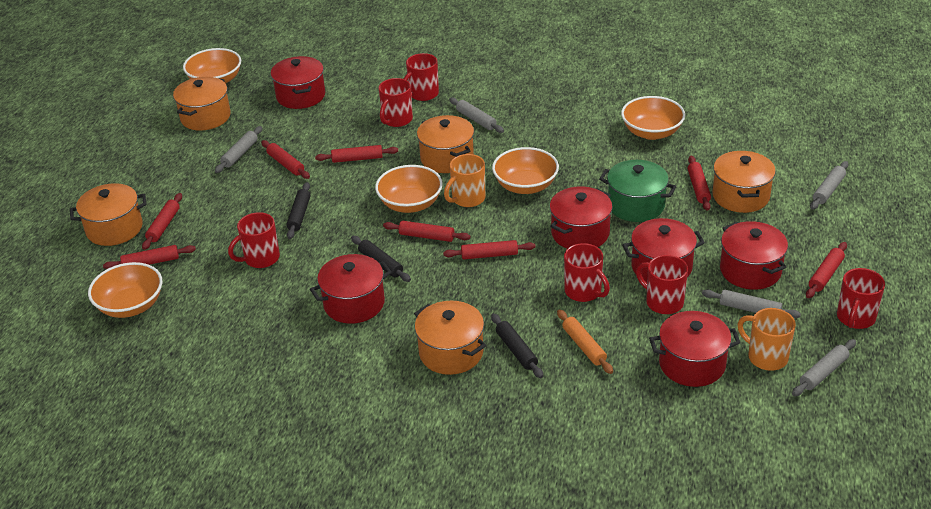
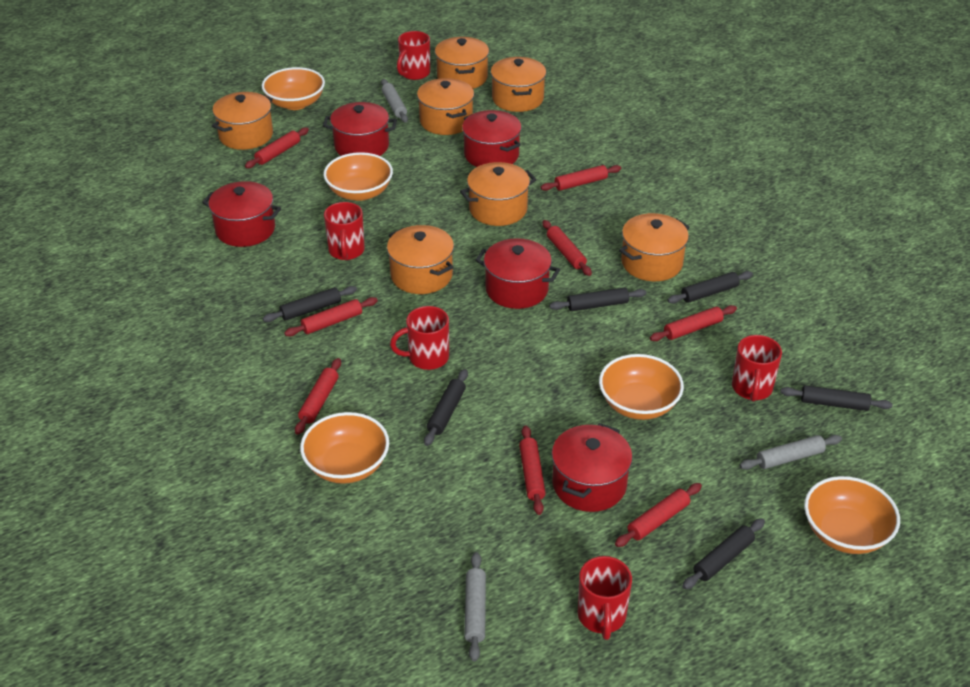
black rolling pin: 3 -> 6
green pot: 1 -> 0
grey rolling pin: 5 -> 3
orange mug: 2 -> 0
orange pot: 5 -> 7
orange rolling pin: 1 -> 0
red mug: 6 -> 5
red pot: 6 -> 5

